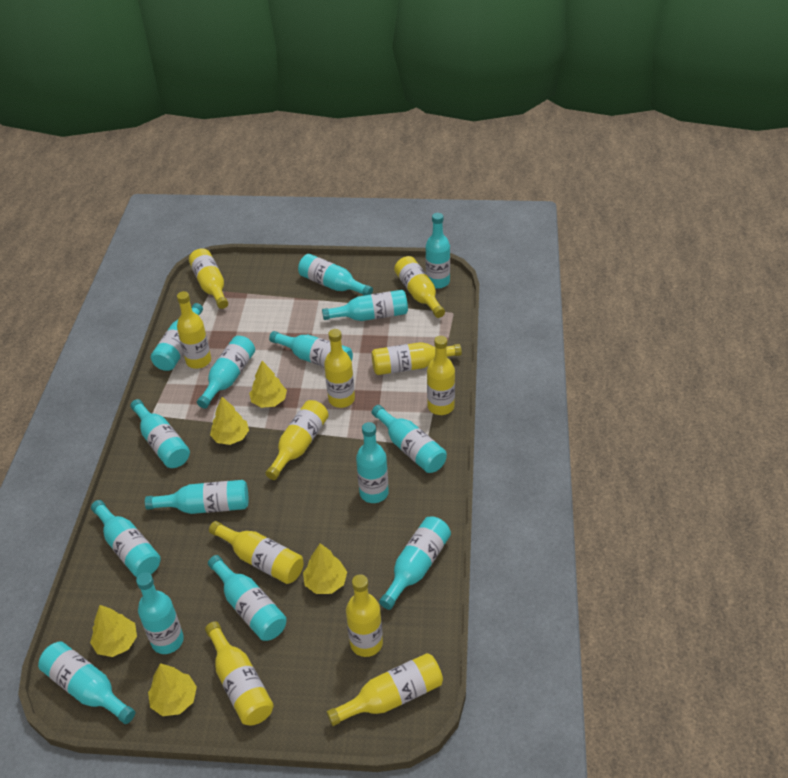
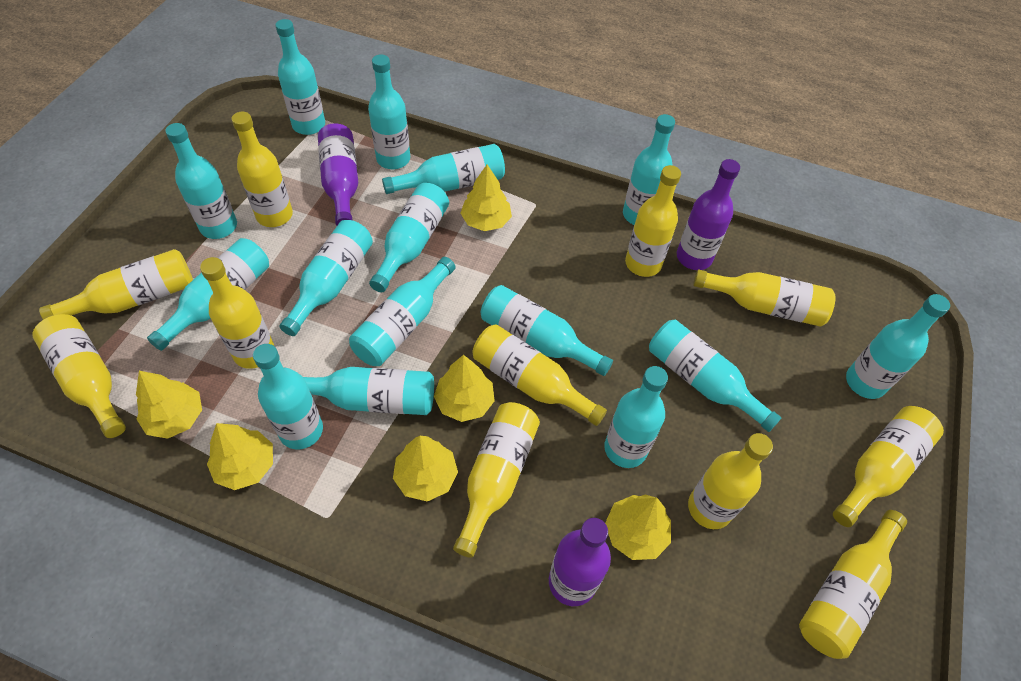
purple bottle: 0 -> 3
yellow tree: 5 -> 6

